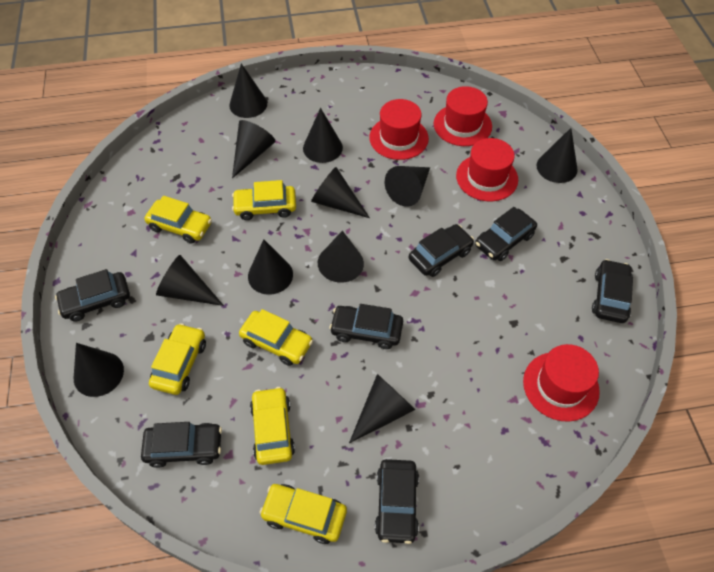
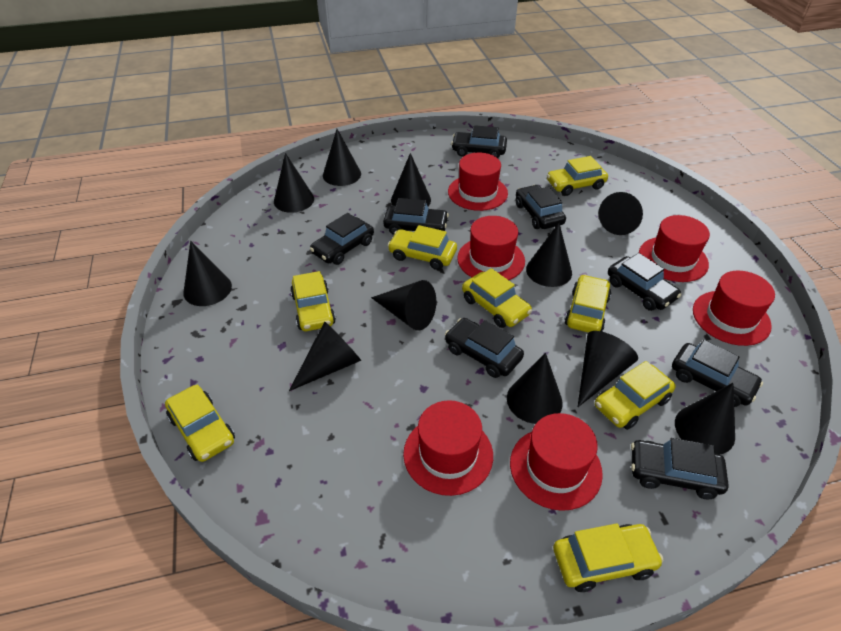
black car: 7 -> 8
red hat: 4 -> 6
yellow car: 6 -> 8

